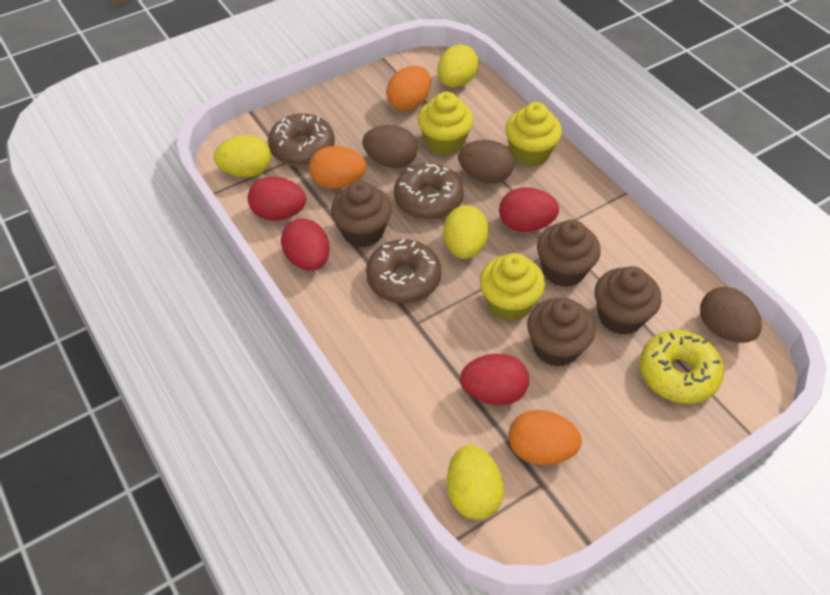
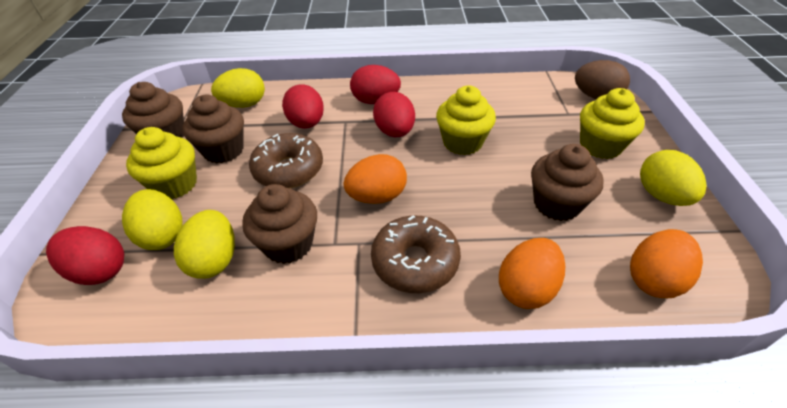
brown donut: 3 -> 2
brown egg: 3 -> 1
yellow donut: 1 -> 0

